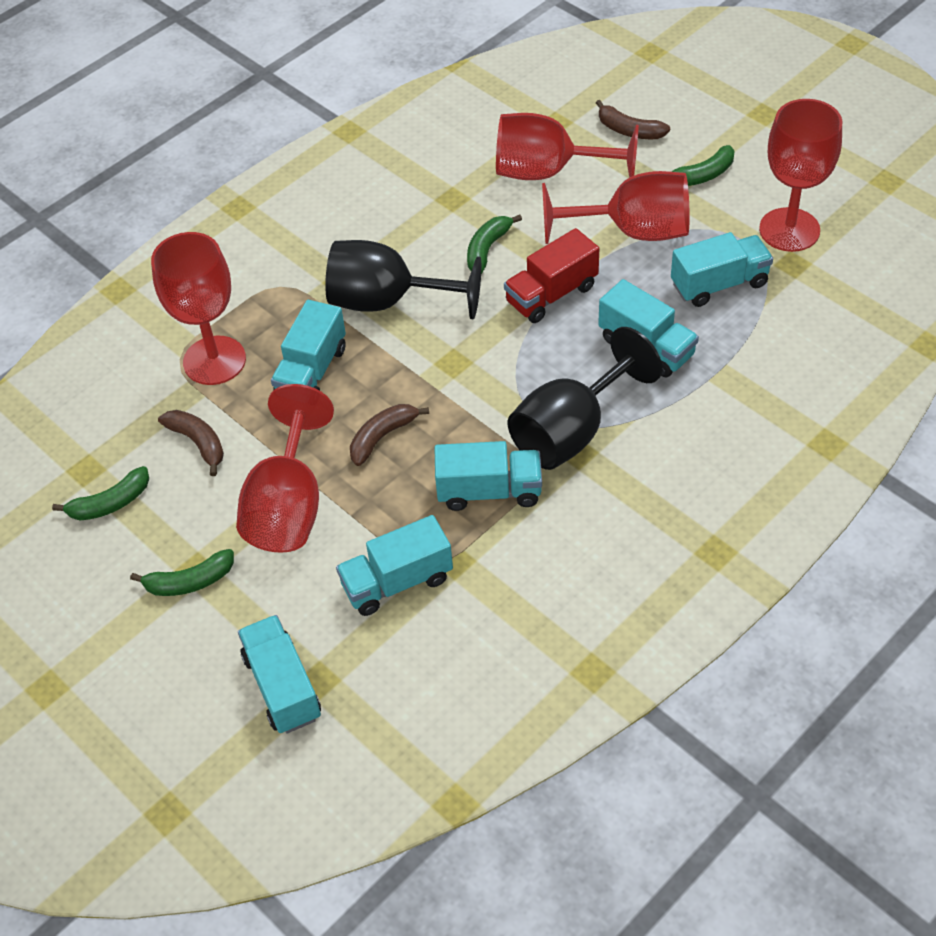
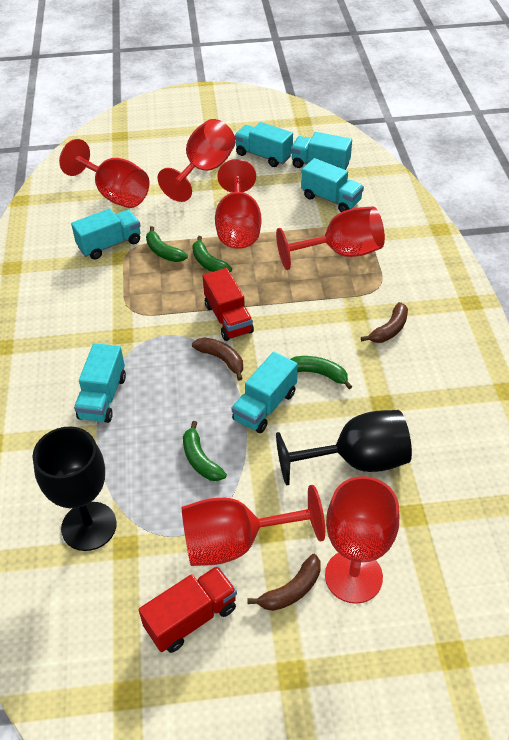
red goblet: 5 -> 6
red truck: 1 -> 2

